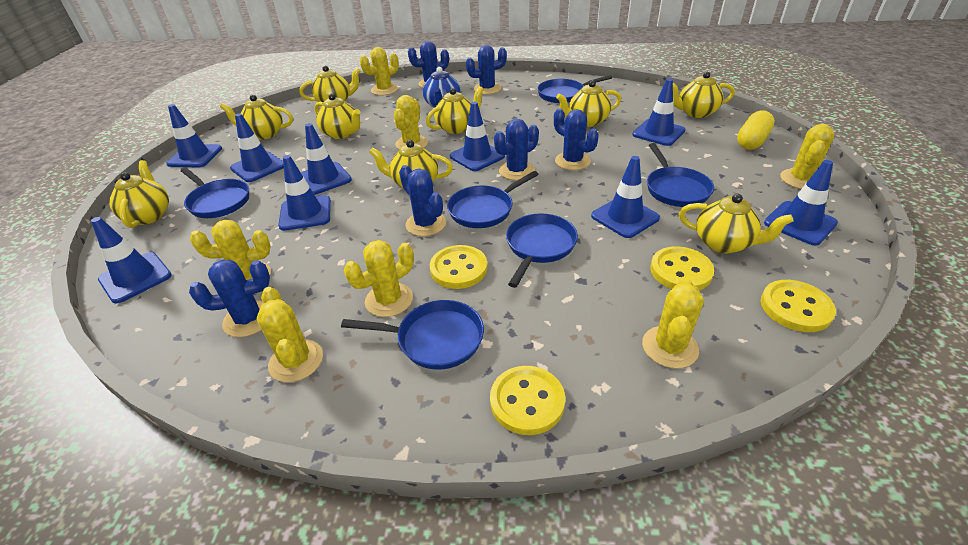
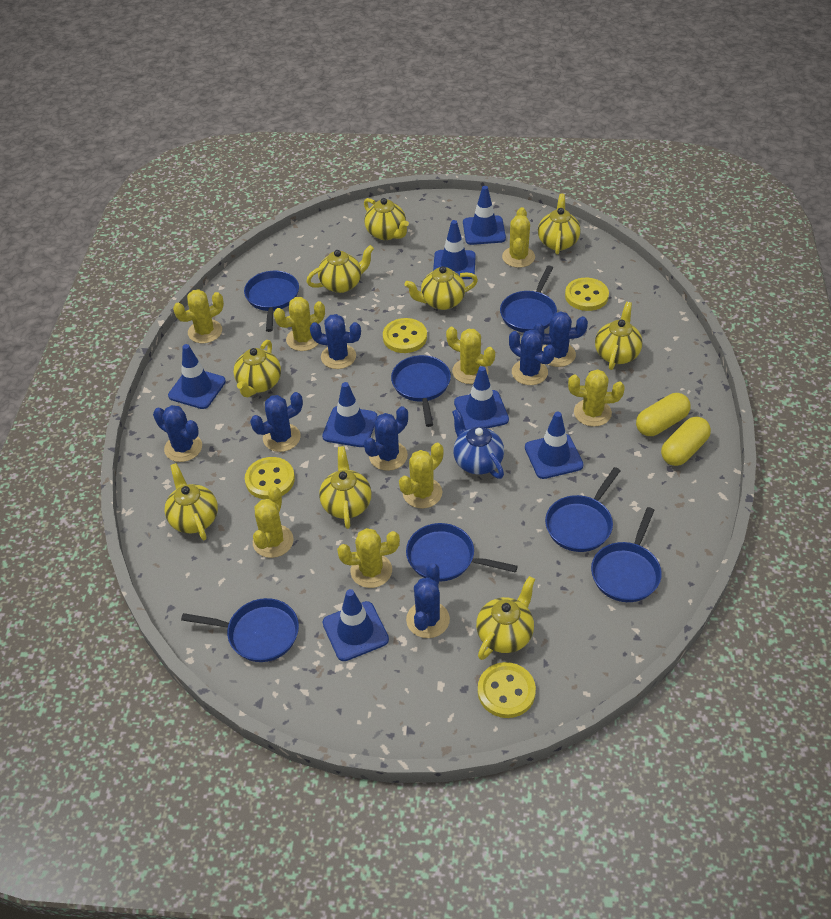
blue cactus: 6 -> 7
blue pan: 6 -> 7
blue traffic cone: 9 -> 7
yellow cactus: 7 -> 8
yellow capsule: 1 -> 2

